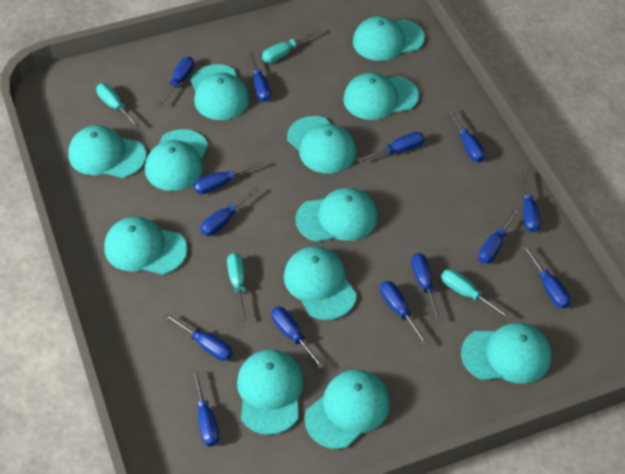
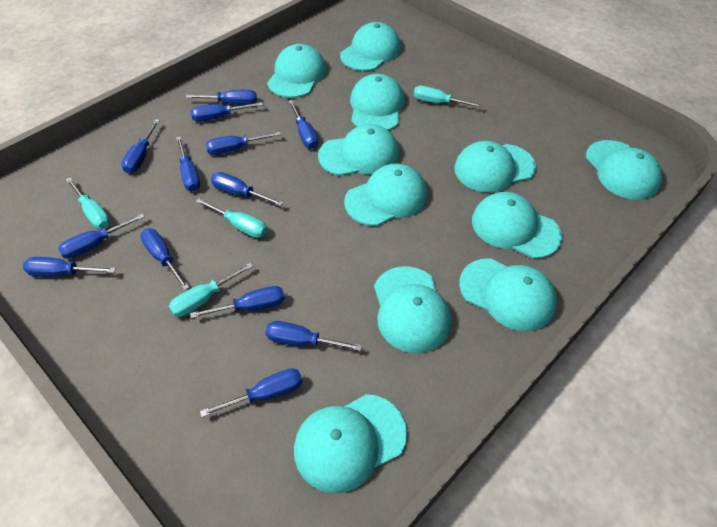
blue screwdriver: 14 -> 13
turquoise cap: 12 -> 11

